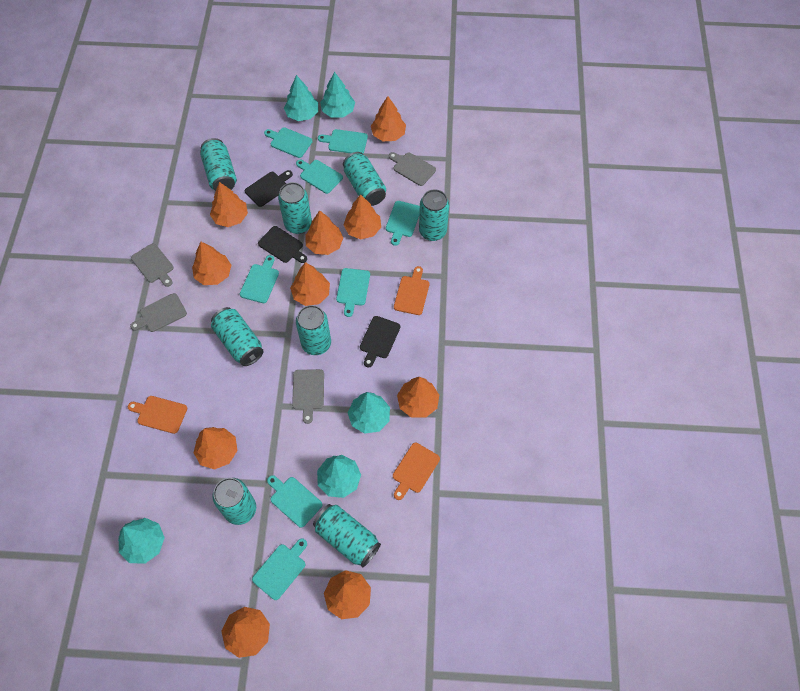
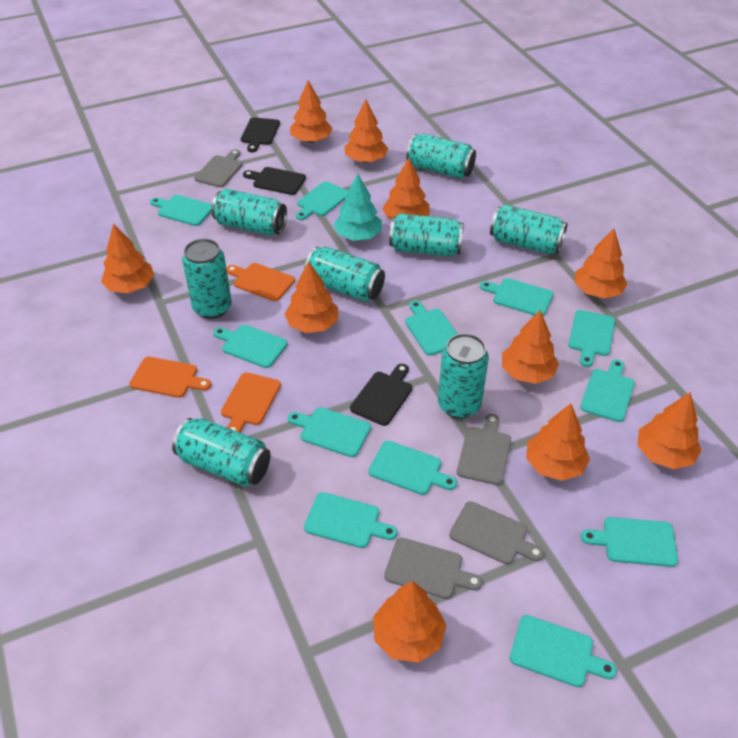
turquoise cutting board: 8 -> 12
turquoise tree: 5 -> 1

